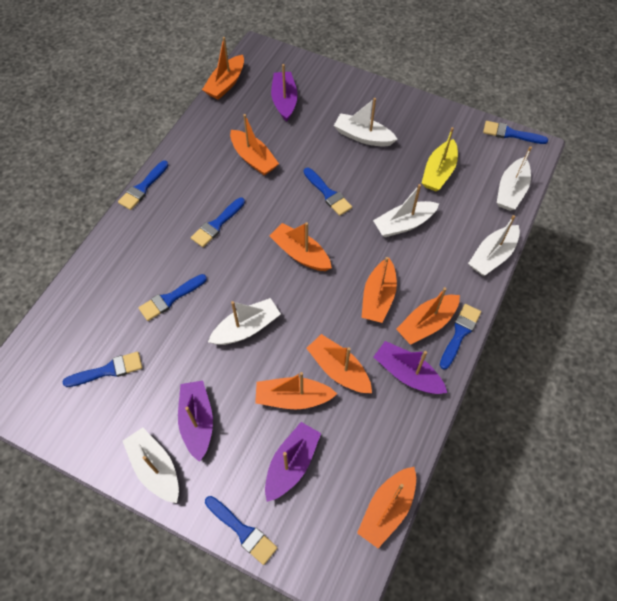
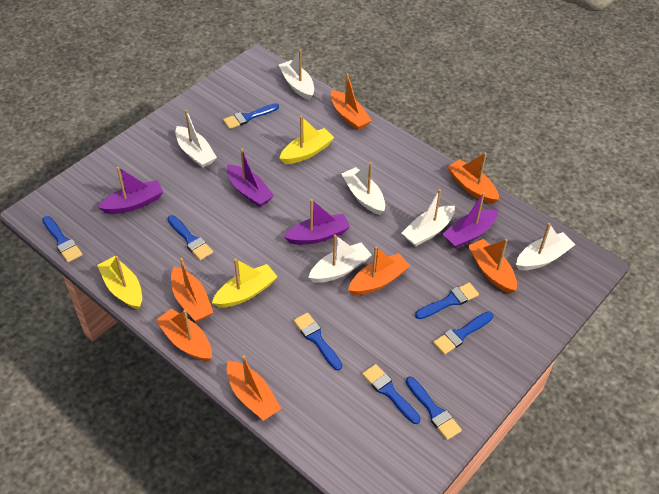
orange boat: 8 -> 7
yellow boat: 1 -> 3

